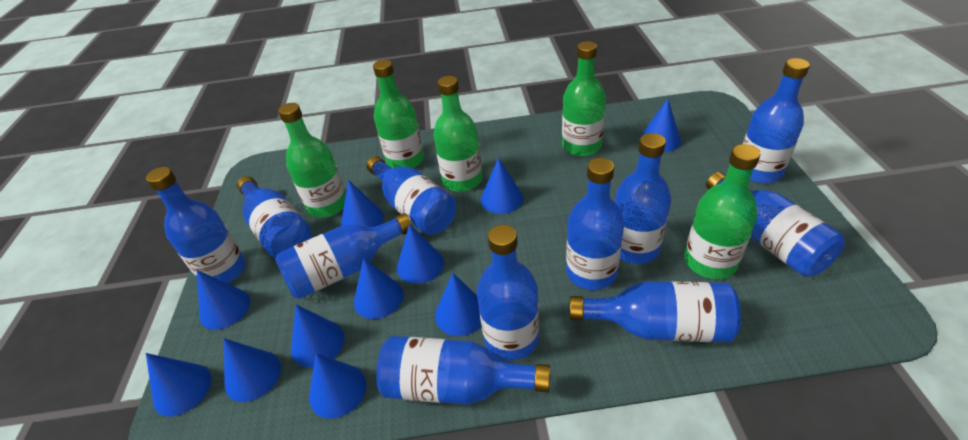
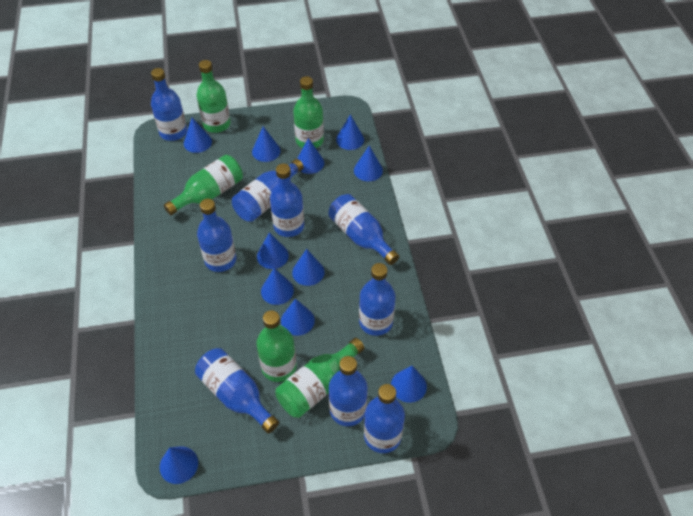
blue bottle: 11 -> 9

